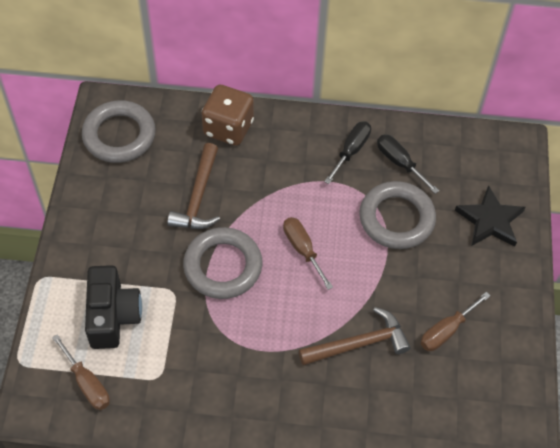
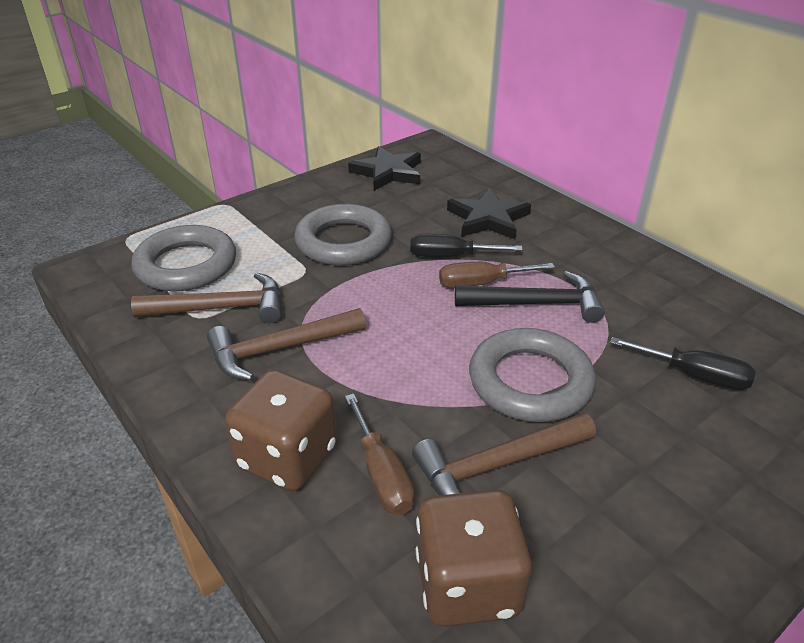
black camera: 1 -> 0
black hammer: 0 -> 1
black star: 1 -> 2
brown dice: 1 -> 2
brown hammer: 2 -> 3
brown screwdriver: 3 -> 2

